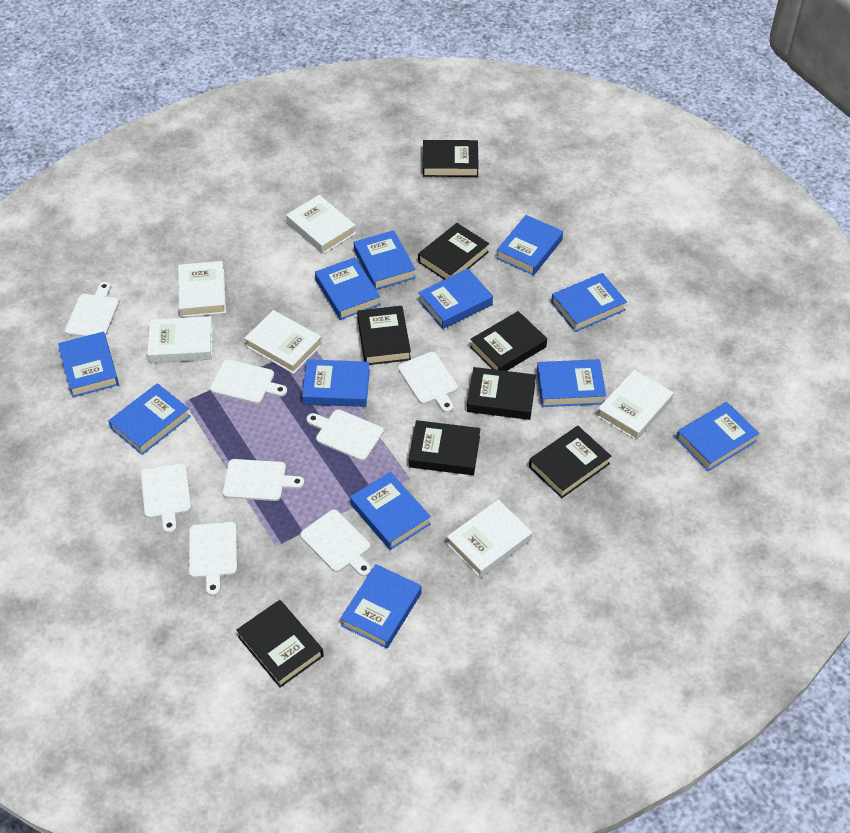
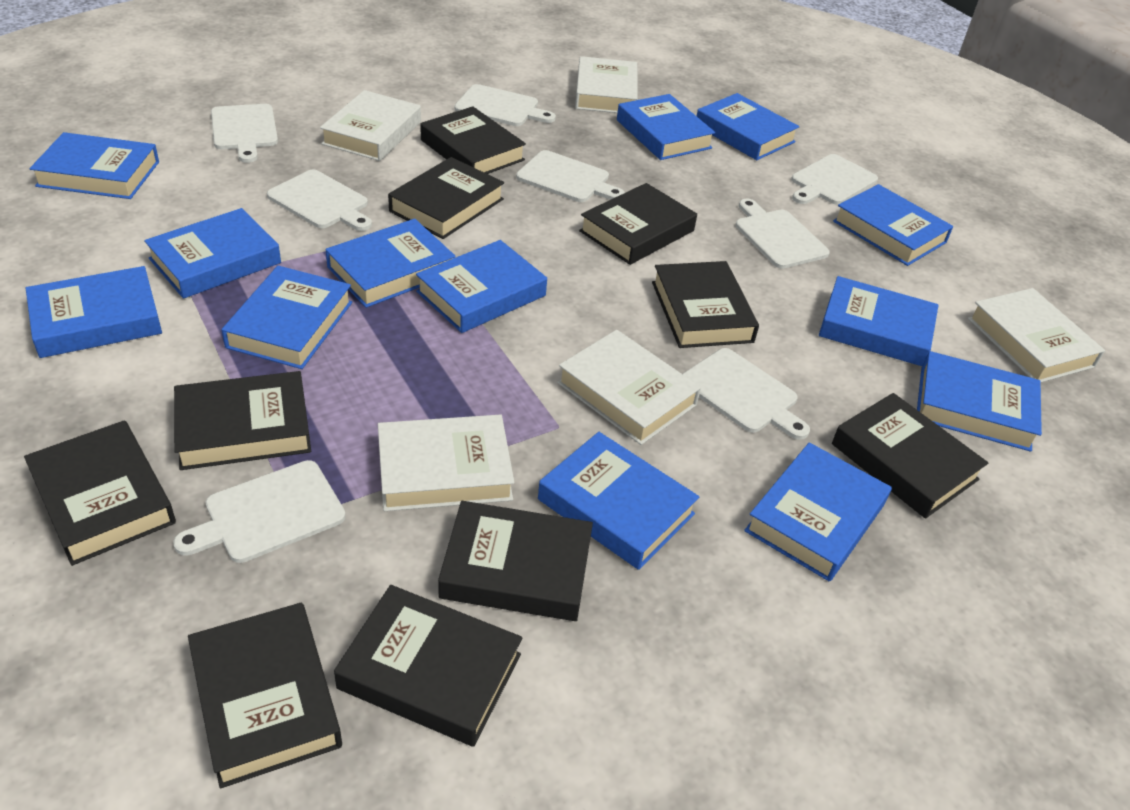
black book: 8 -> 10
blue book: 12 -> 13
white book: 6 -> 5

